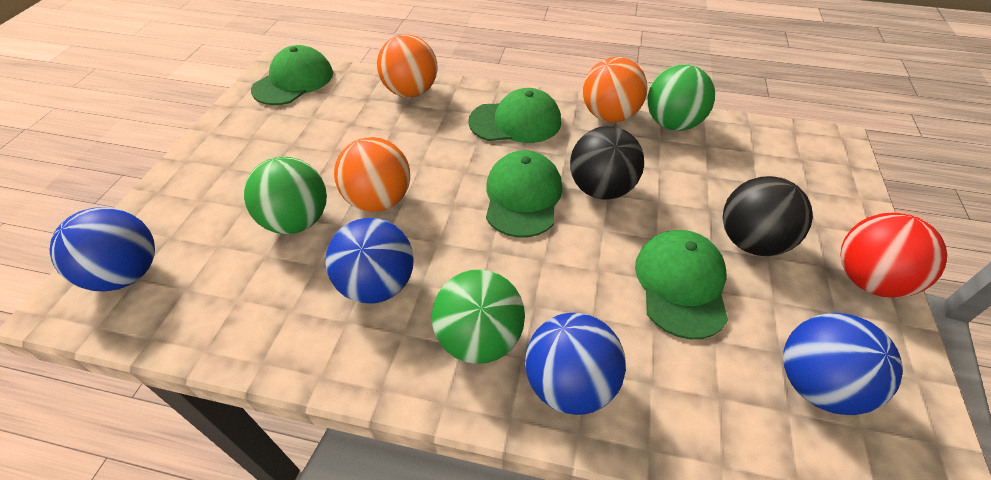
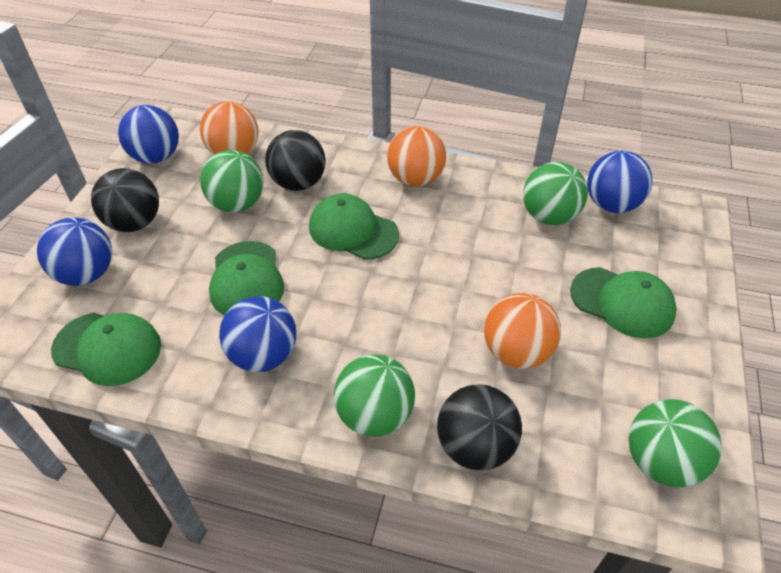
black ball: 2 -> 3
green ball: 3 -> 4
red ball: 1 -> 0

